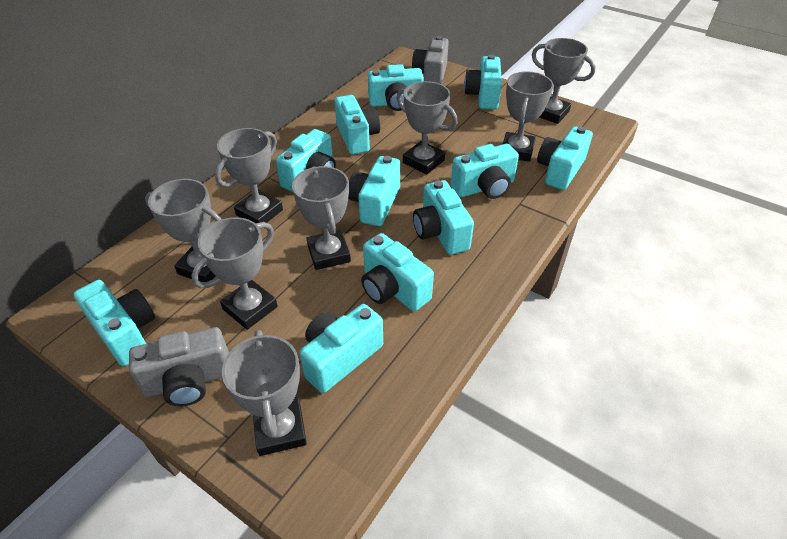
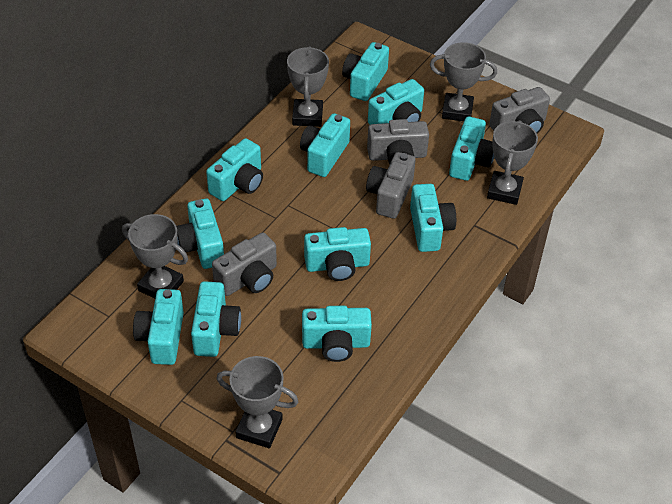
grey camera: 2 -> 4
grey trophy: 8 -> 5

